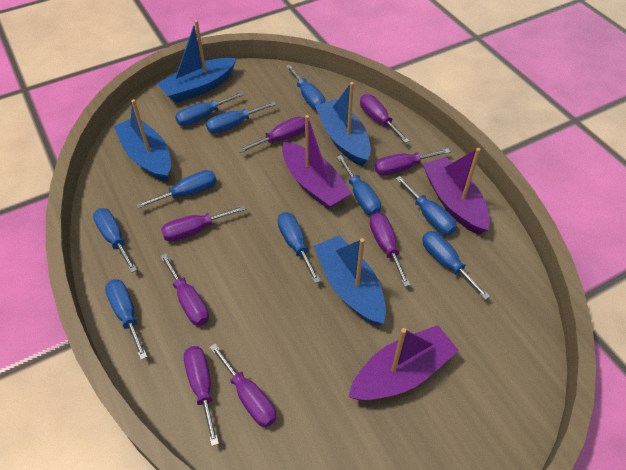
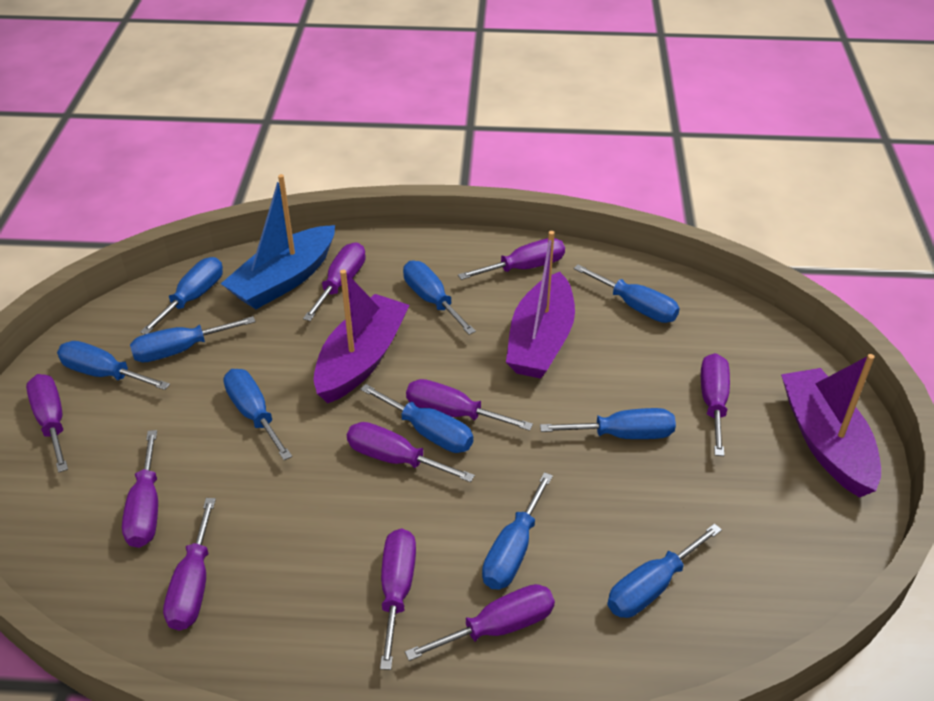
blue boat: 4 -> 1
purple screwdriver: 8 -> 10

